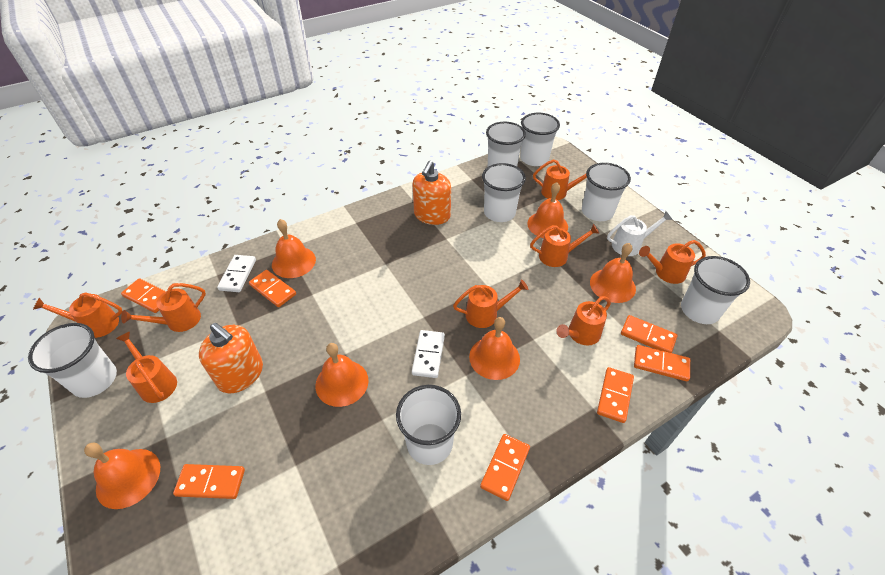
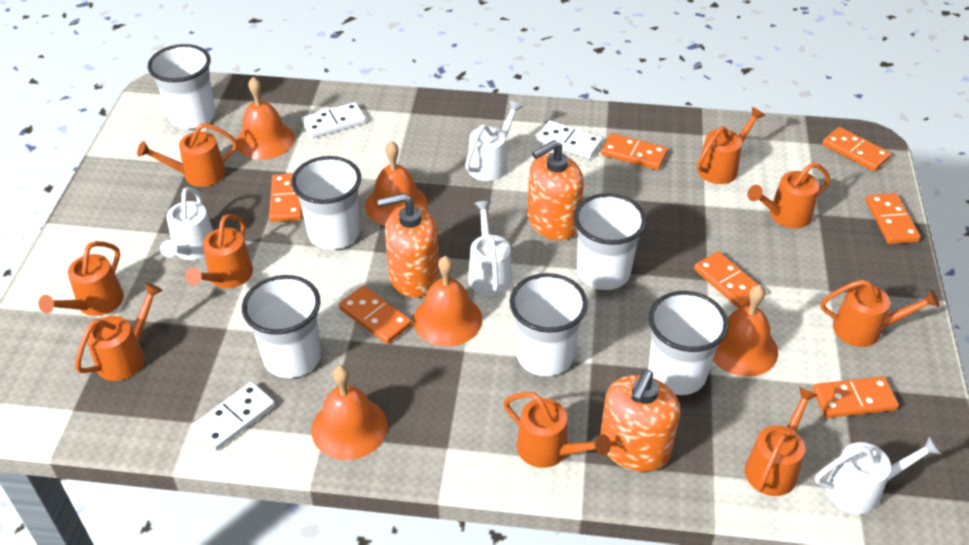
orange bell: 6 -> 5
orange soap dispenser: 2 -> 3
orange watering can: 8 -> 9
white cup: 7 -> 6
white domino: 2 -> 3
white watering can: 1 -> 4

